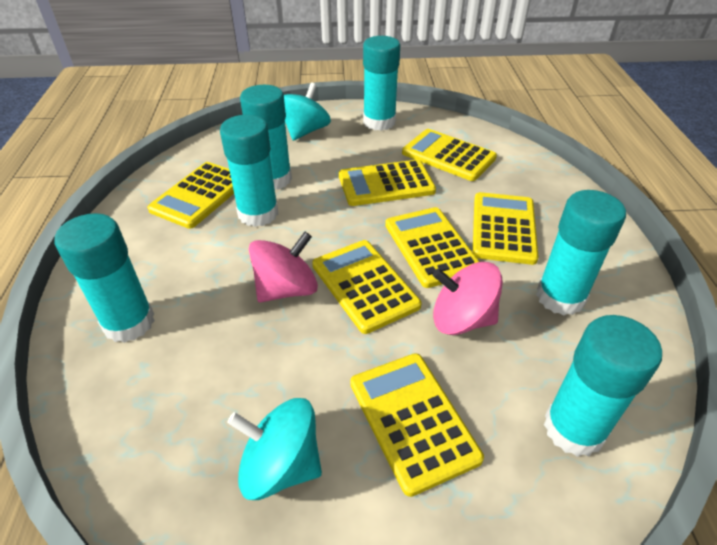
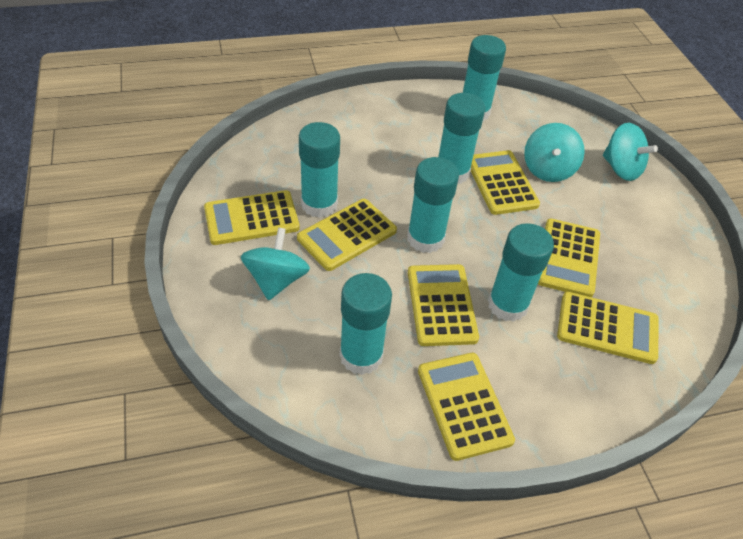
pink spinning top: 2 -> 0
turquoise spinning top: 2 -> 3

